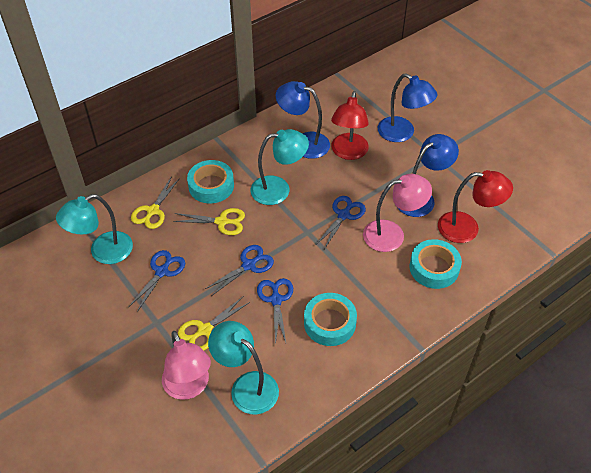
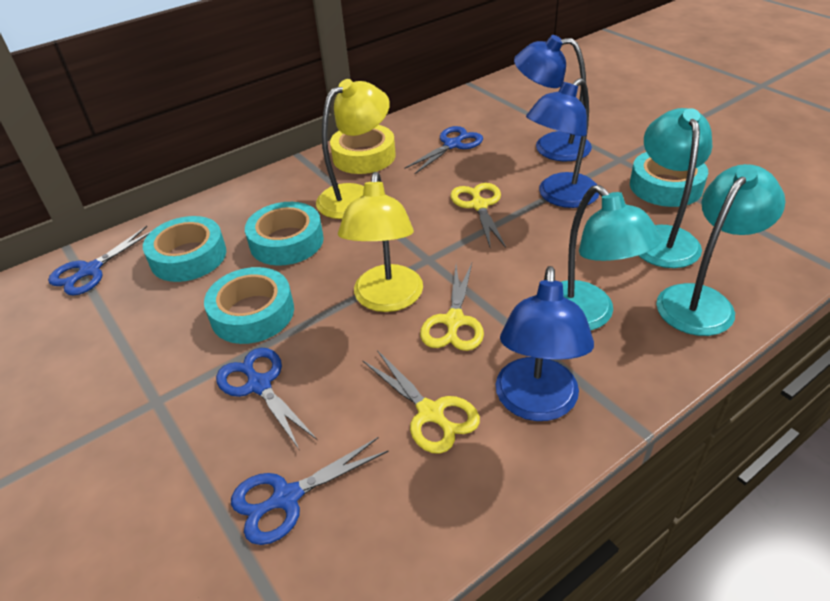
pink lamp: 2 -> 0
red lamp: 2 -> 0
turquoise tape: 3 -> 4
yellow lamp: 0 -> 2
yellow tape: 0 -> 1

